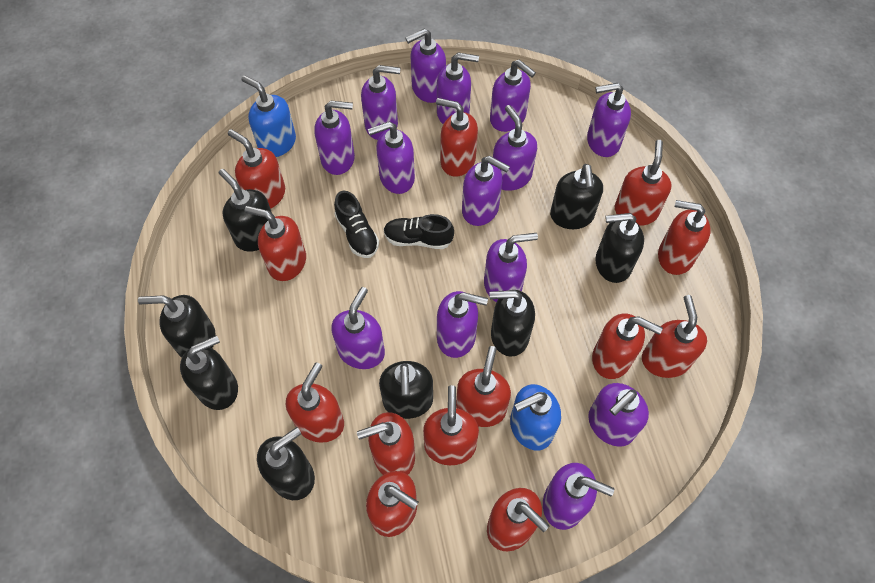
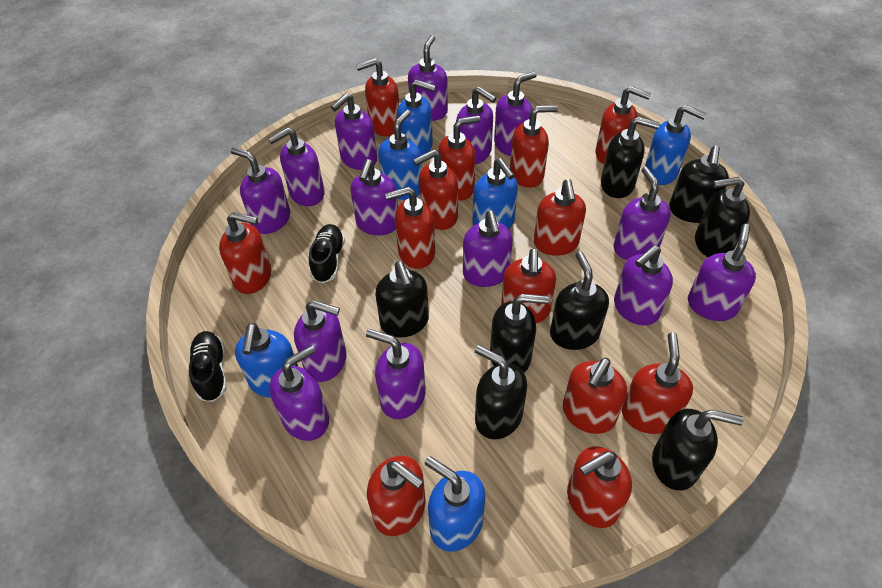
blue soap dispenser: 2 -> 6

